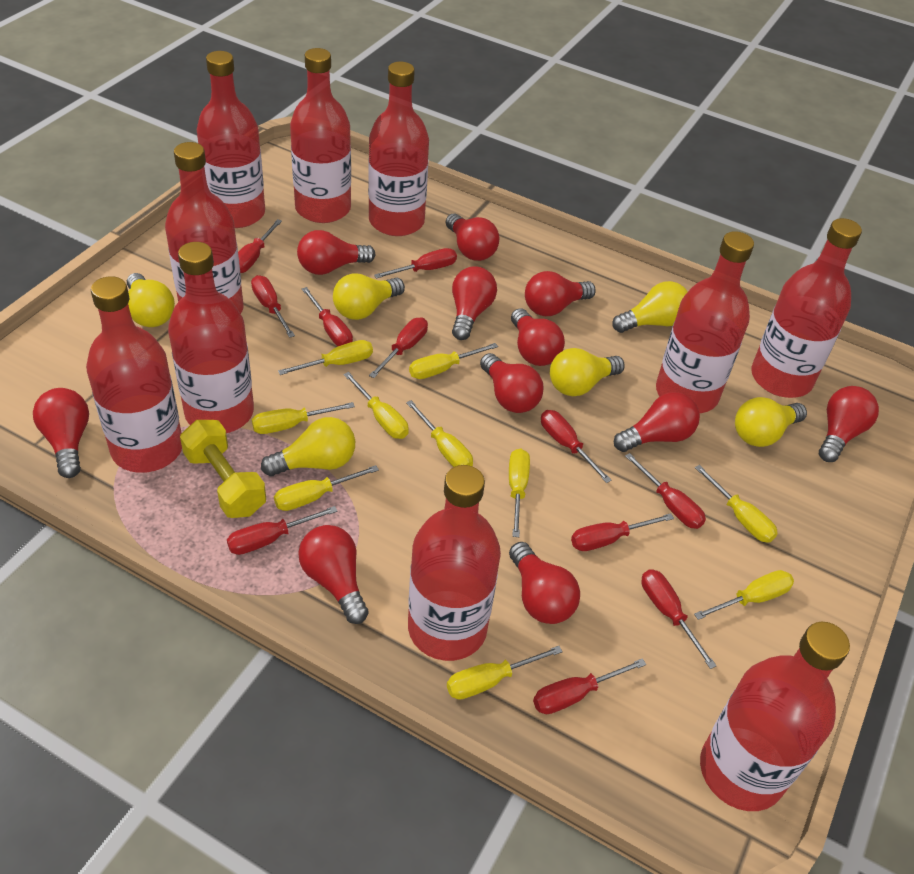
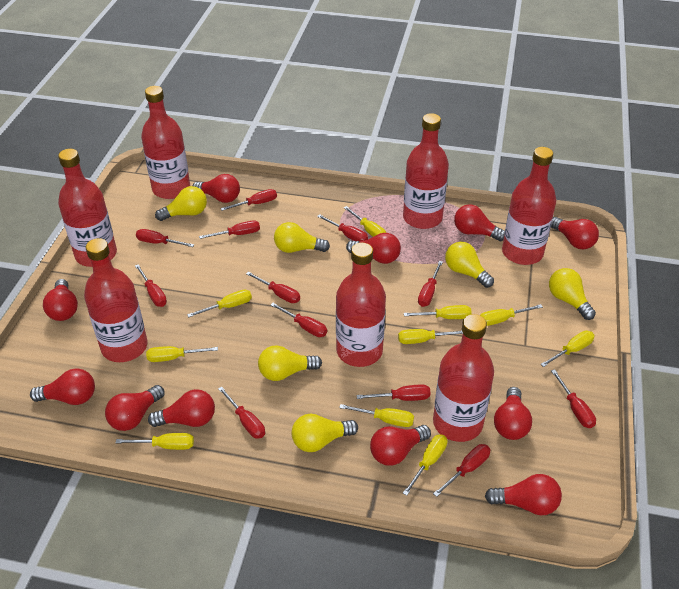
red bottle: 10 -> 7
red screwdriver: 11 -> 12
yellow dumbbell: 1 -> 0

